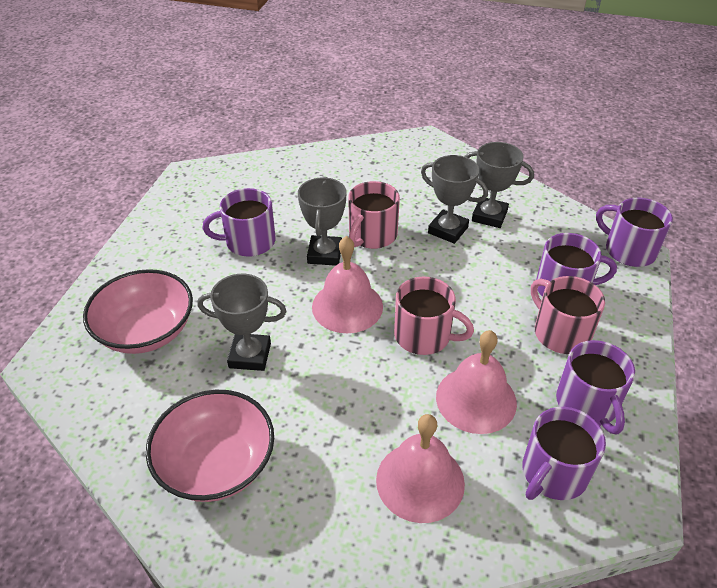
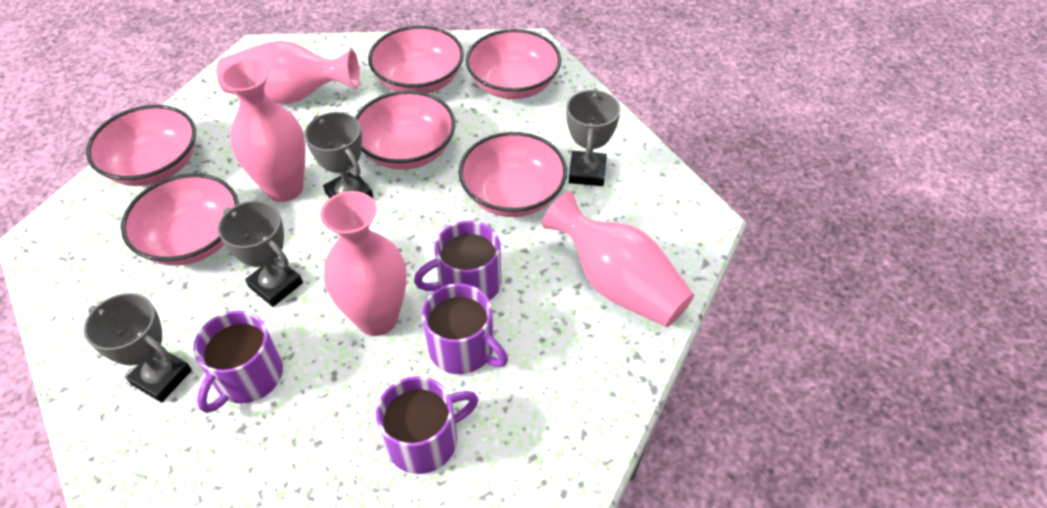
pink bell: 3 -> 0
pink bowl: 2 -> 6
pink mug: 3 -> 0
pink vase: 0 -> 4
purple mug: 5 -> 4

